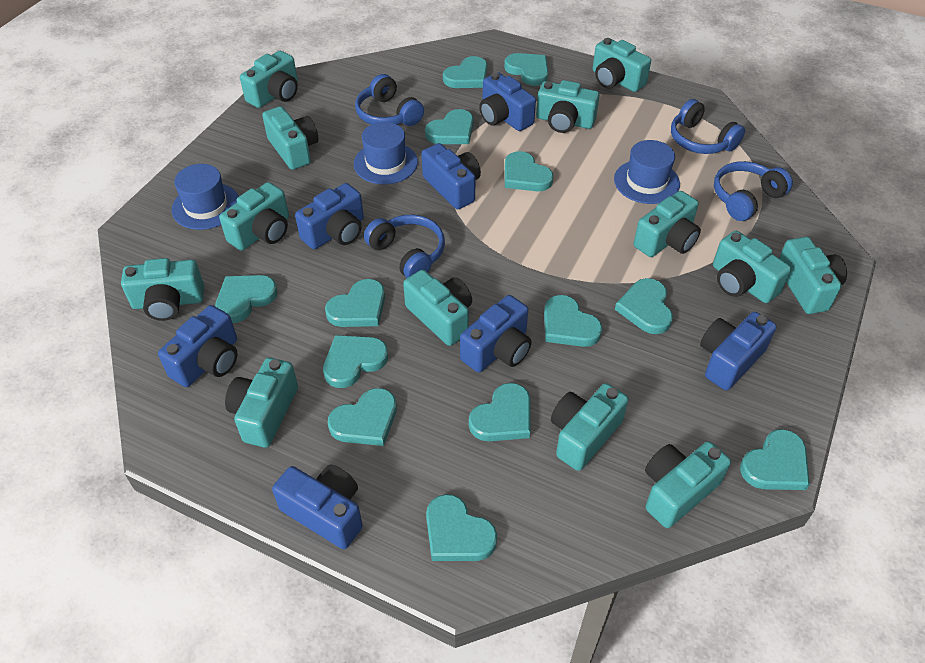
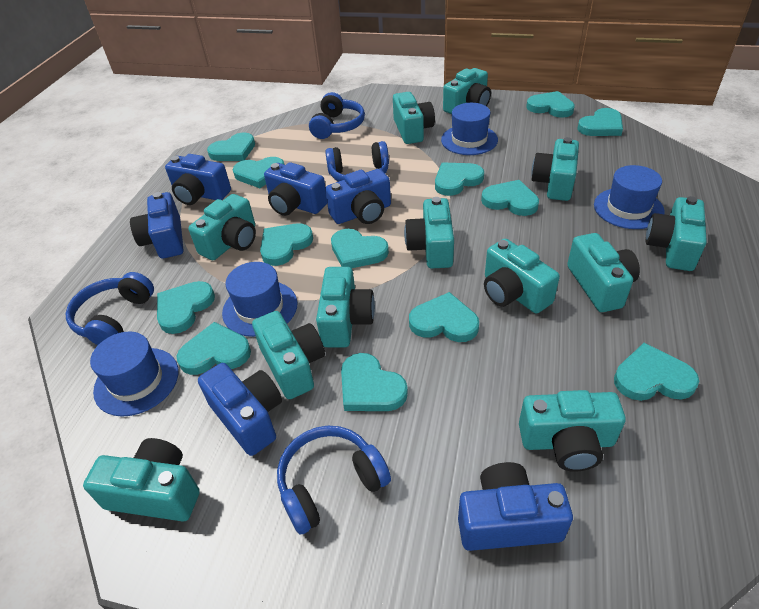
blue camera: 7 -> 6
blue hat: 3 -> 4
turquoise camera: 13 -> 12

